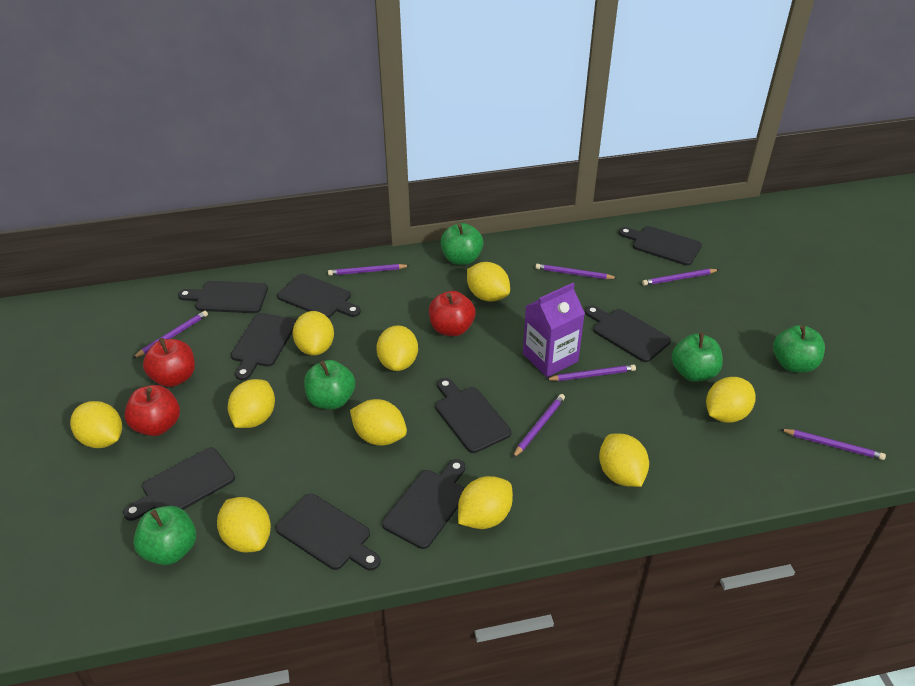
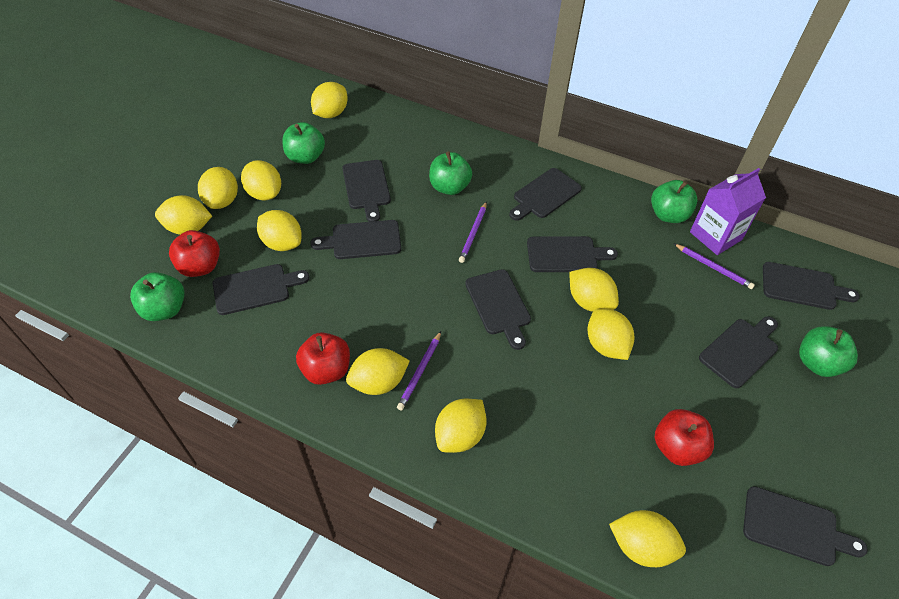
purple pencil: 7 -> 3

